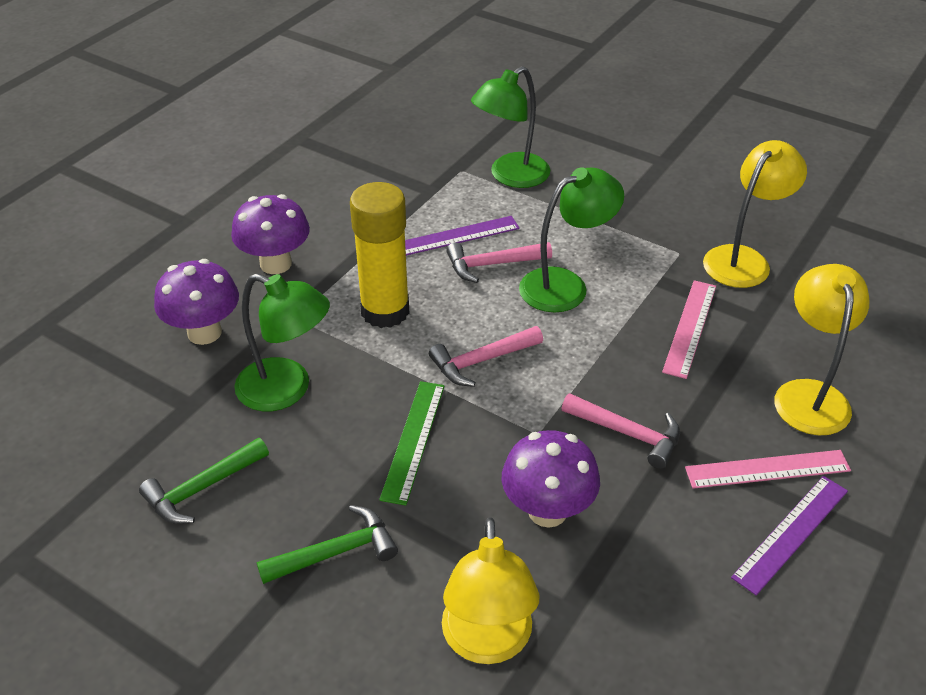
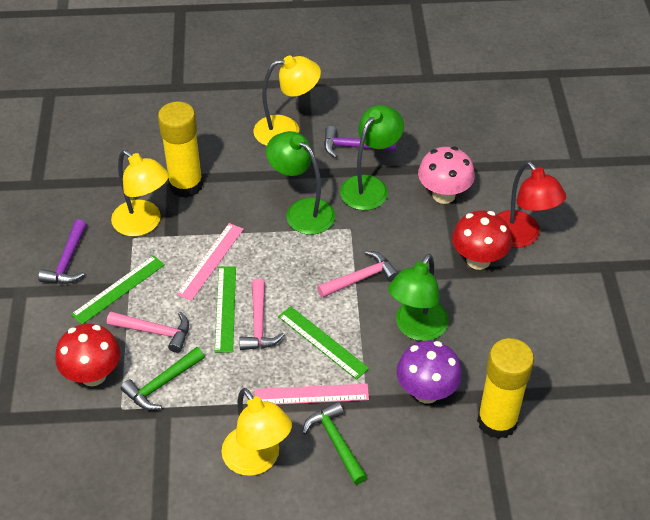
green ruler: 1 -> 3
pink mushroom: 0 -> 1
purple hammer: 0 -> 2
purple mushroom: 3 -> 1
purple ruler: 2 -> 0
red lamp: 0 -> 1
red mushroom: 0 -> 2
yellow glue stick: 1 -> 2

